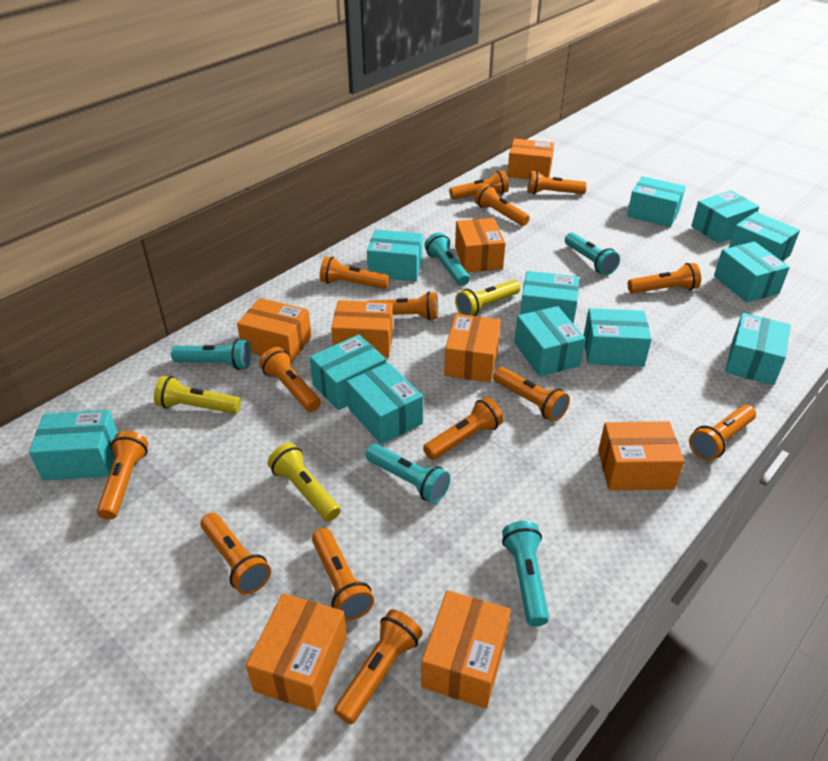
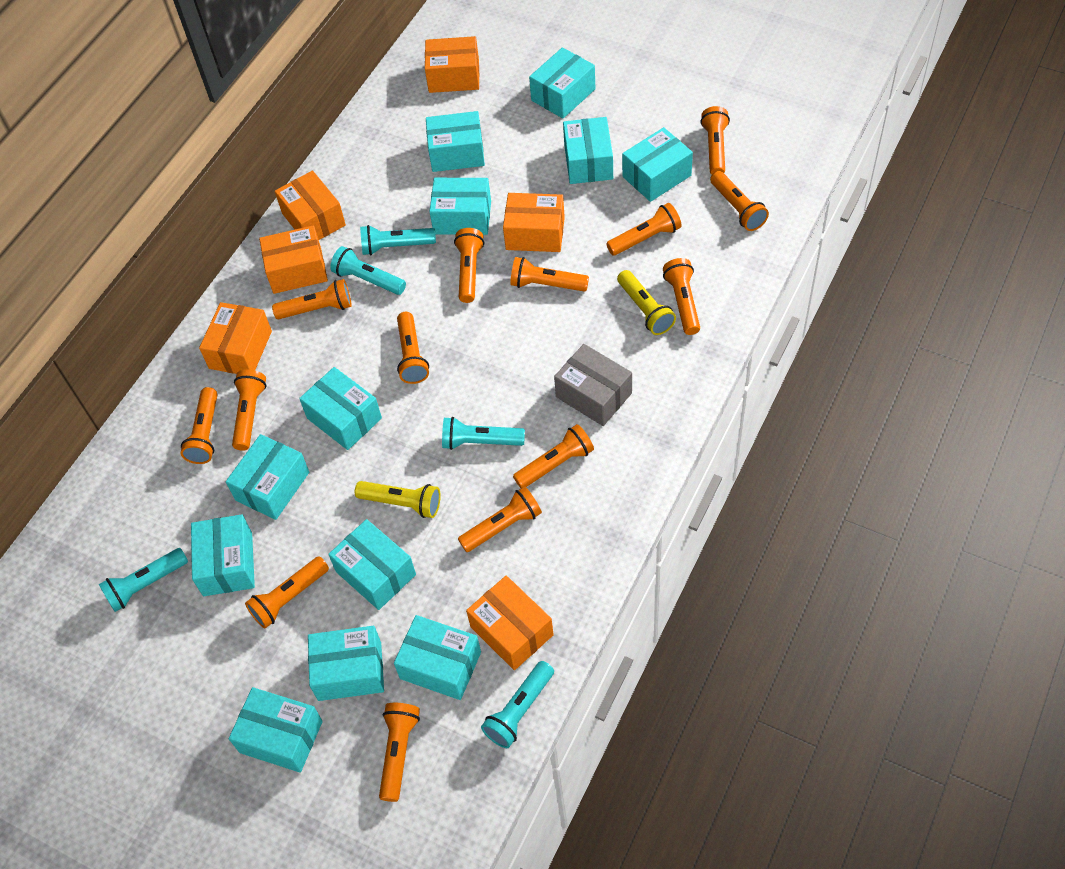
grey box: 0 -> 1
orange box: 8 -> 6
yellow flashlight: 3 -> 2

